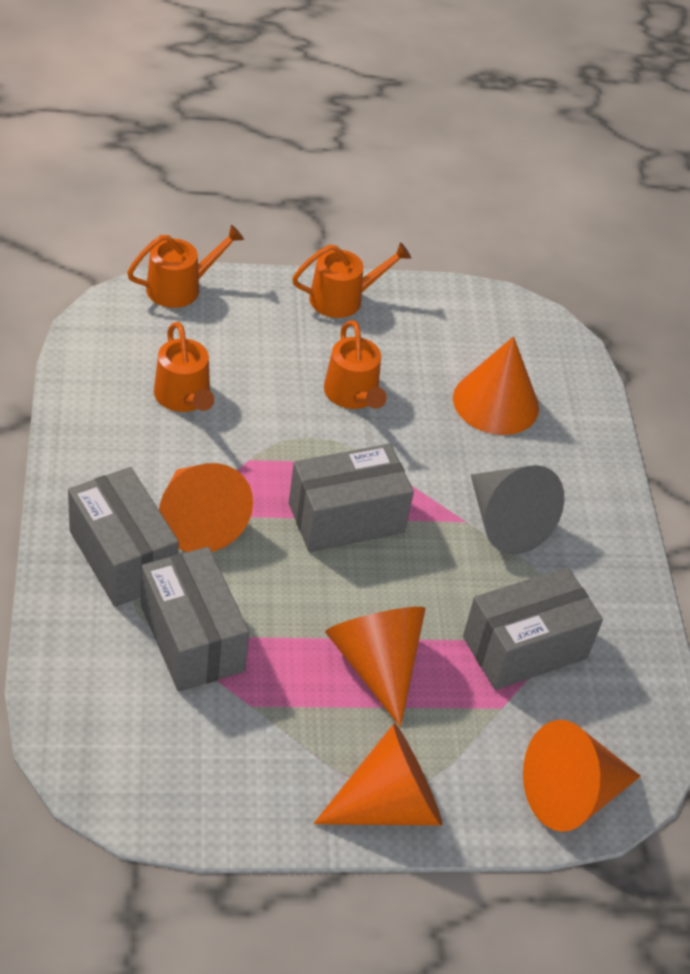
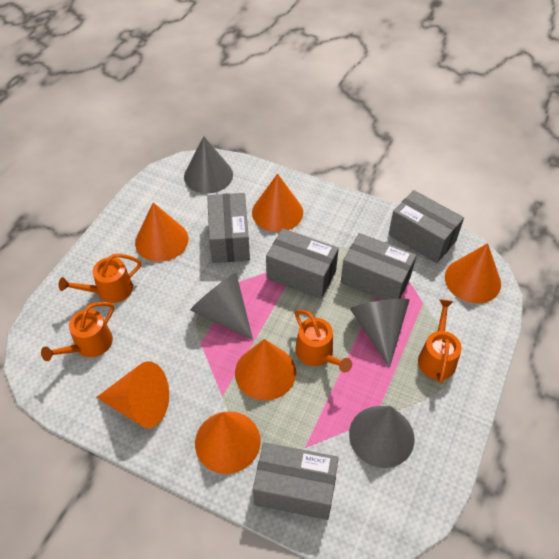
grey box: 4 -> 5
grey cone: 1 -> 4
orange cone: 5 -> 6

